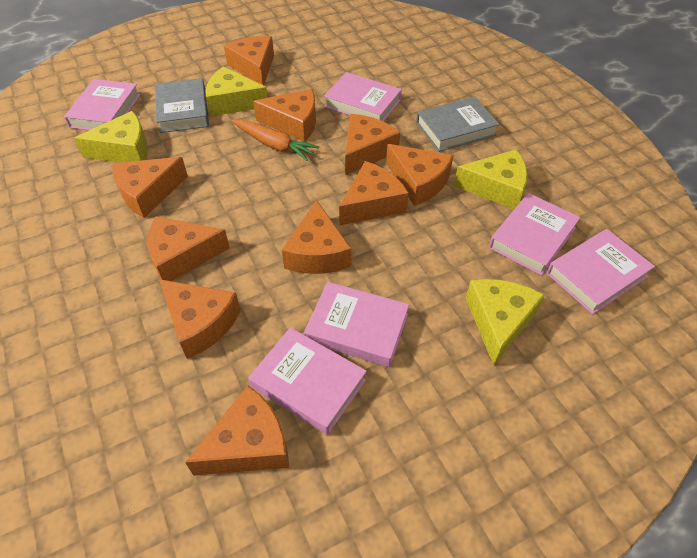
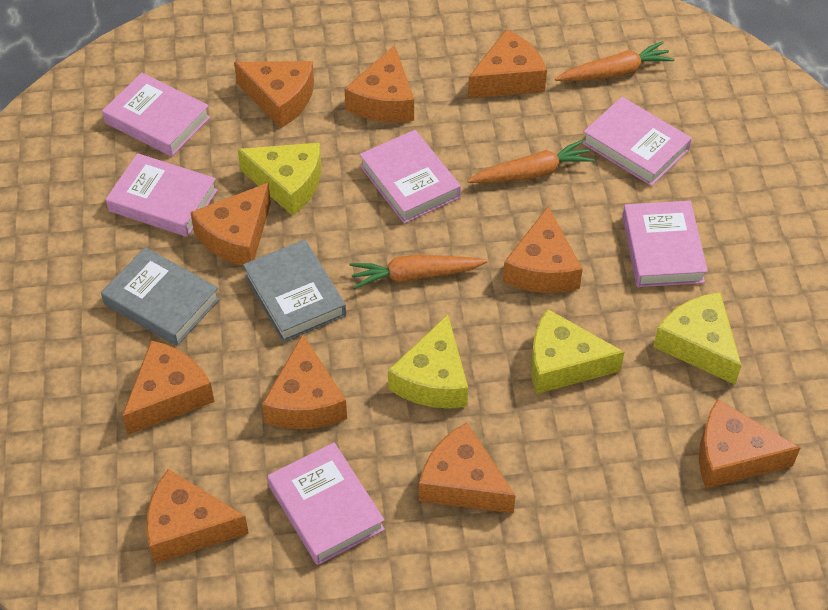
orange carrot: 1 -> 3

